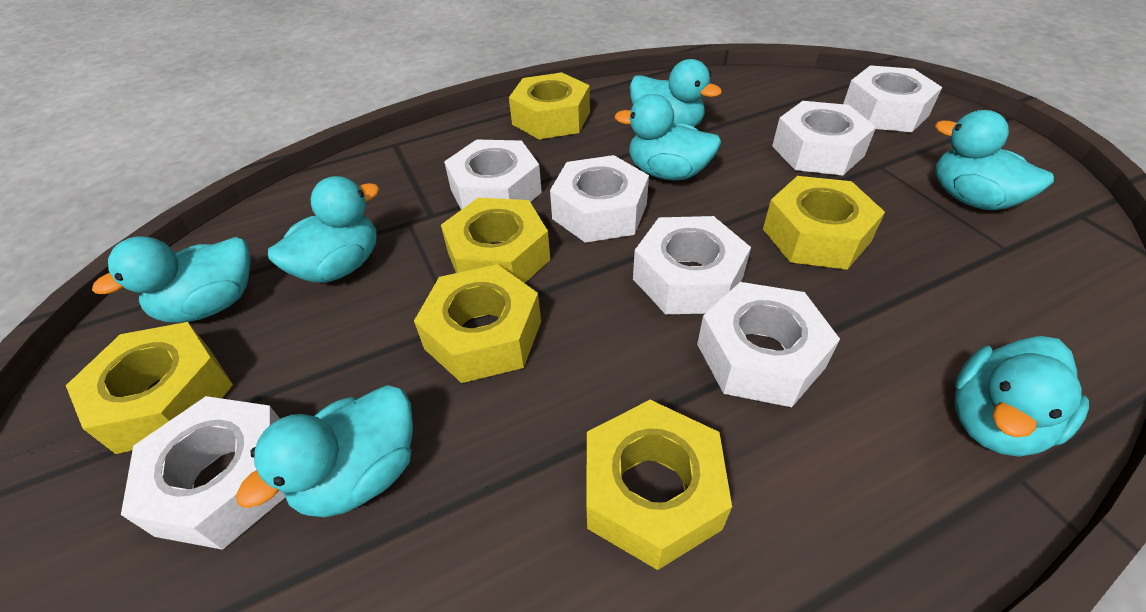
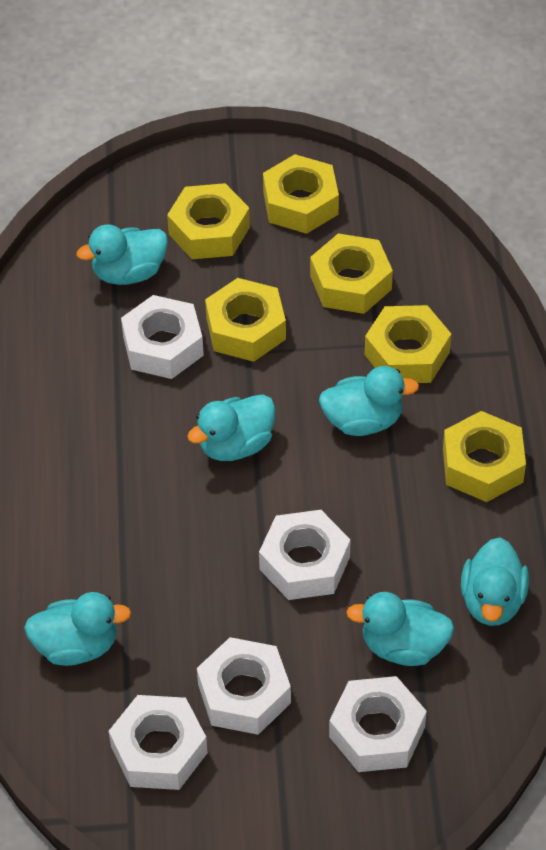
turquoise duck: 7 -> 6
white nut: 7 -> 5

